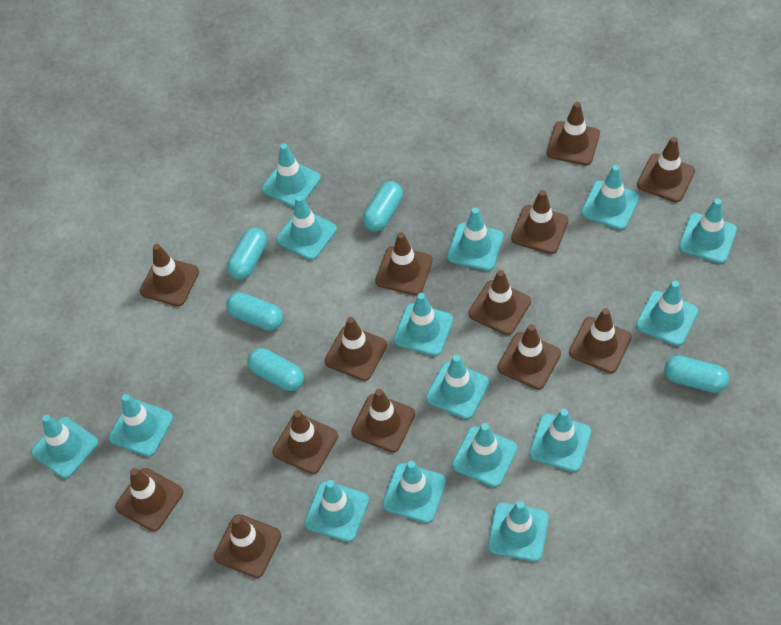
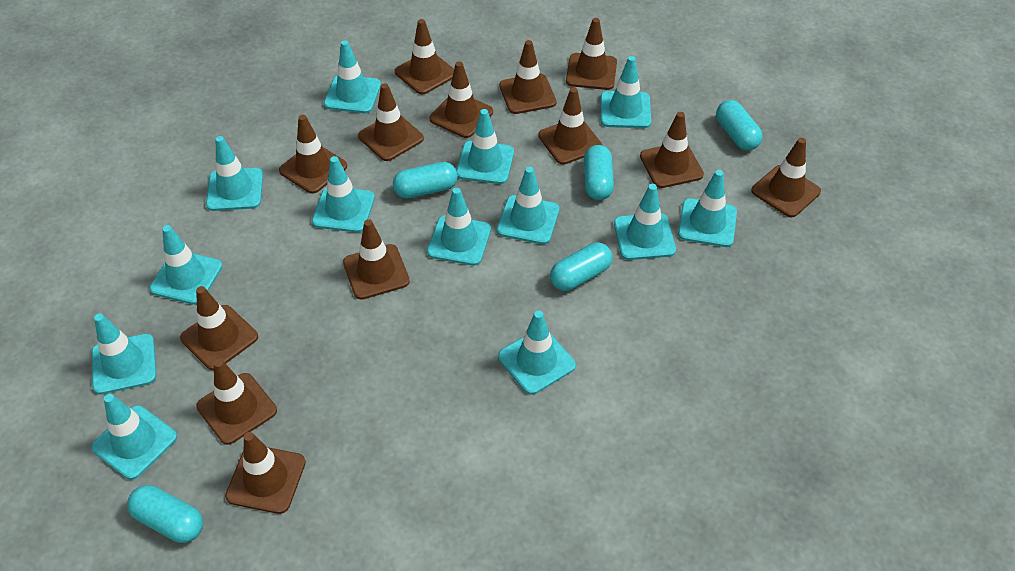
turquoise traffic cone: 15 -> 13

